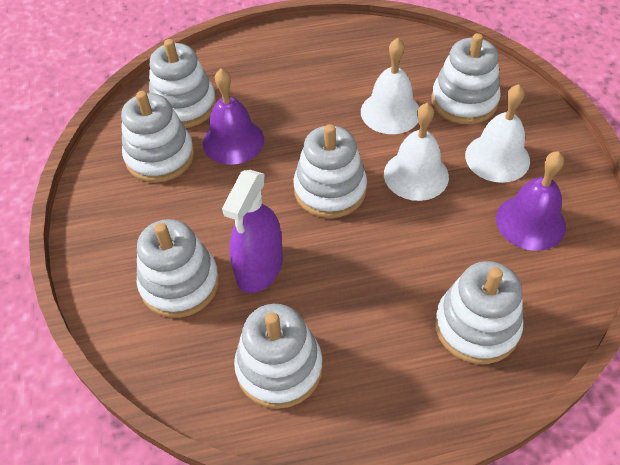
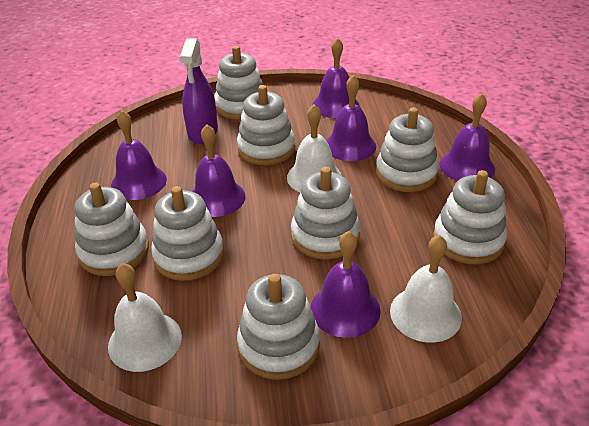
purple bell: 2 -> 6
white stacking toy: 7 -> 8

